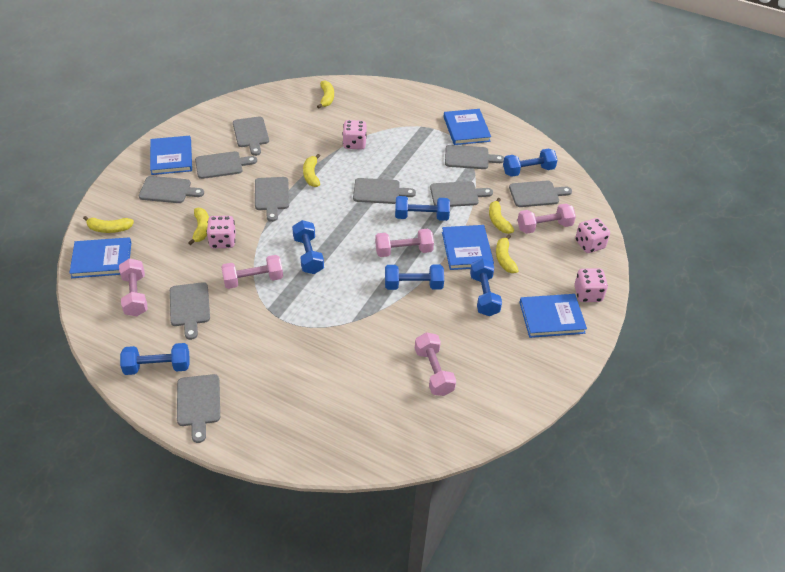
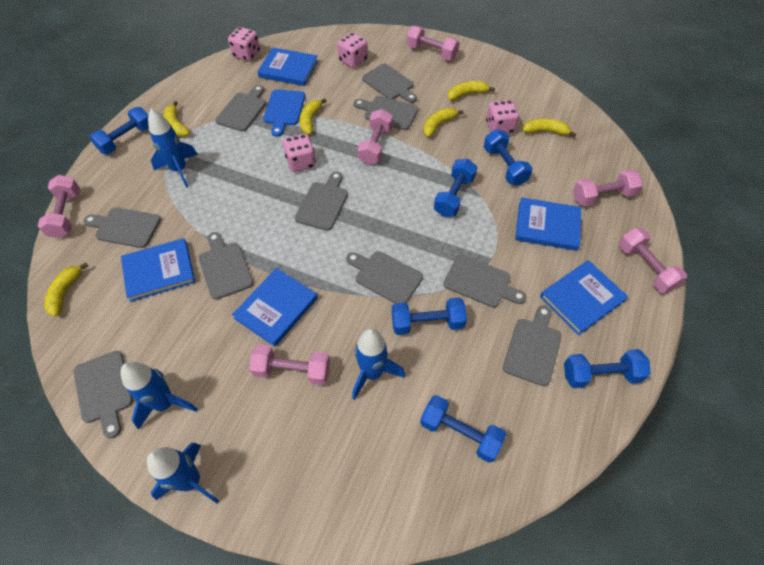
blue cutting board: 0 -> 1
blue rocket: 0 -> 4
pink dumbbell: 5 -> 6

